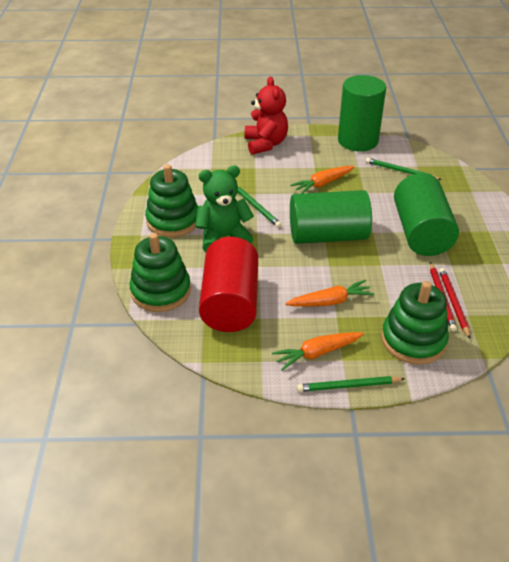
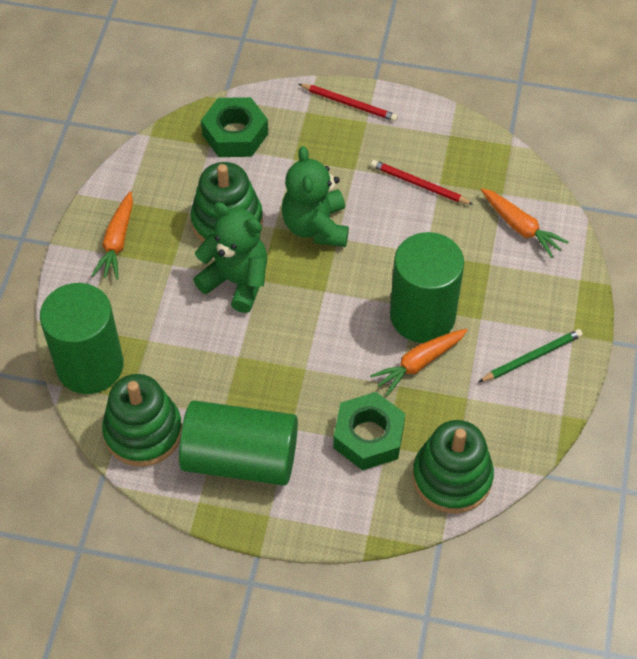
green nut: 0 -> 2
green pencil: 3 -> 1
green teddy bear: 1 -> 2
red cylinder: 1 -> 0
red teddy bear: 1 -> 0

